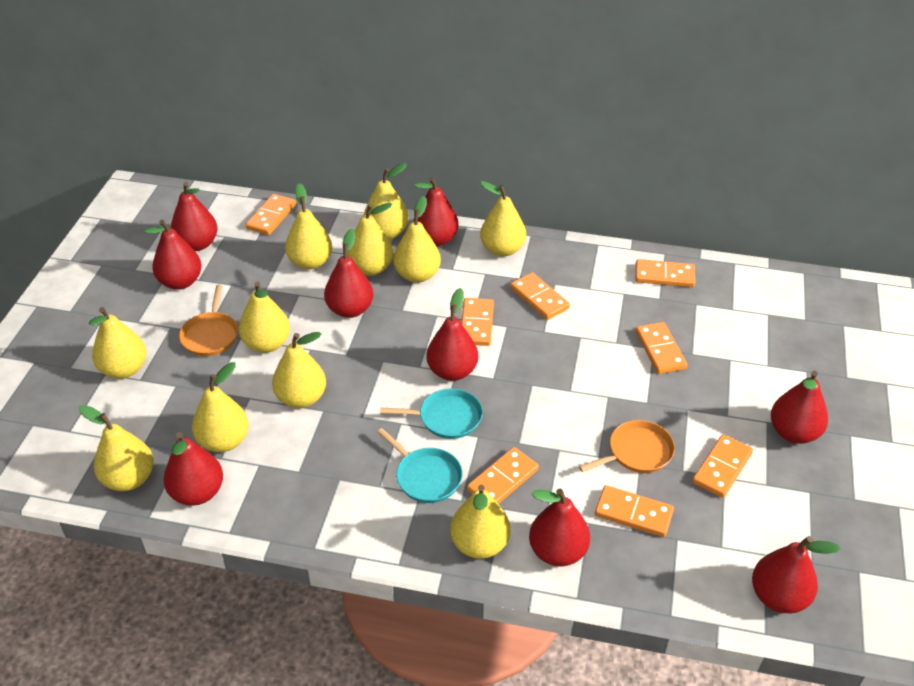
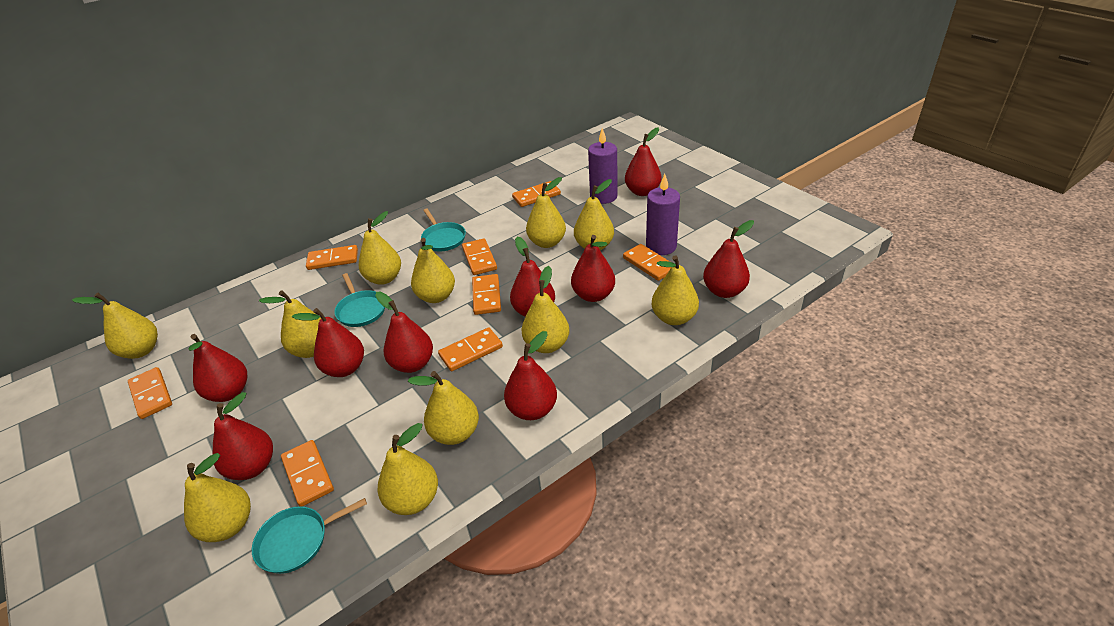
orange pan: 2 -> 0
purple candle: 0 -> 2
turquoise pan: 2 -> 3

